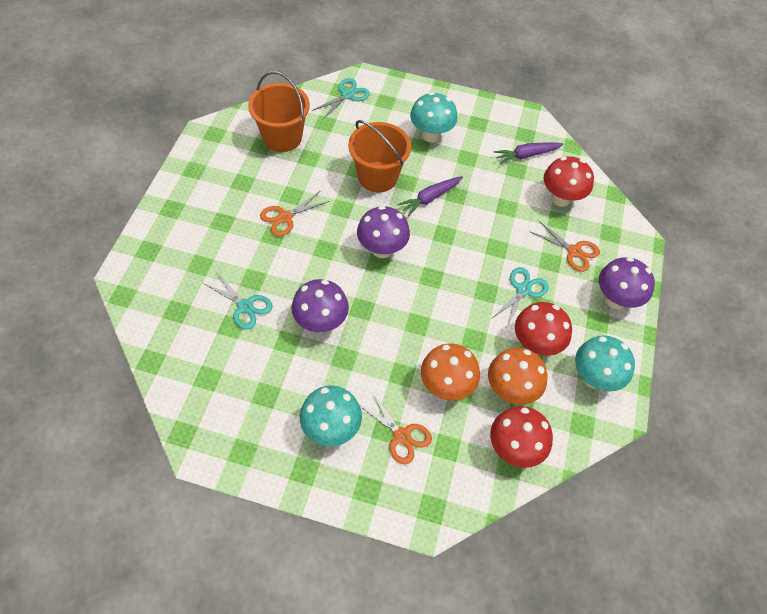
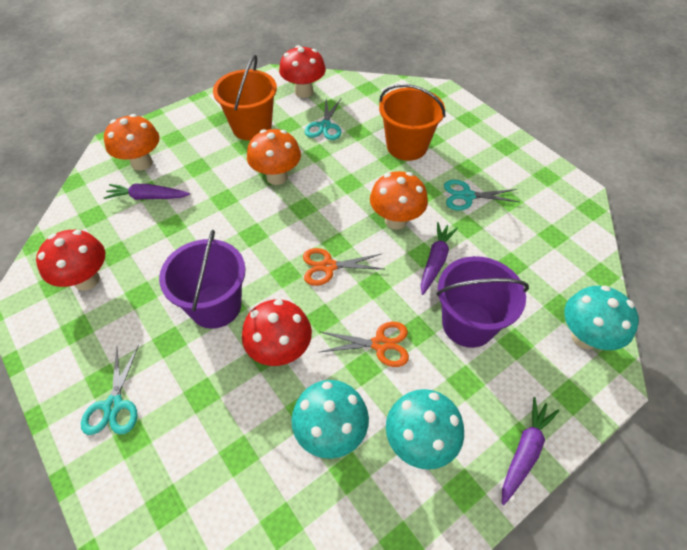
orange mushroom: 2 -> 3
orange scissors: 3 -> 2
purple bucket: 0 -> 2
purple carrot: 2 -> 3
purple mushroom: 3 -> 0

